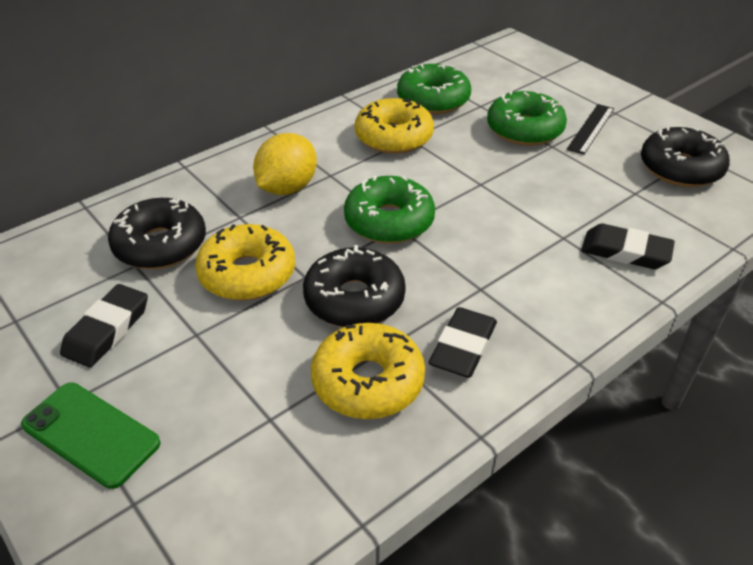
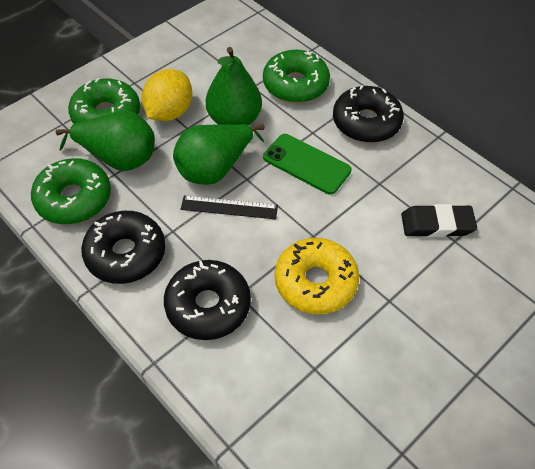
black eraser: 3 -> 1
green pear: 0 -> 3
yellow donut: 3 -> 1

